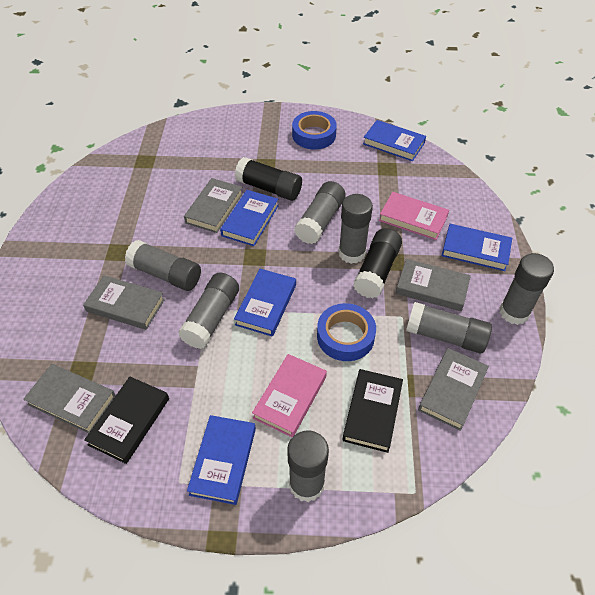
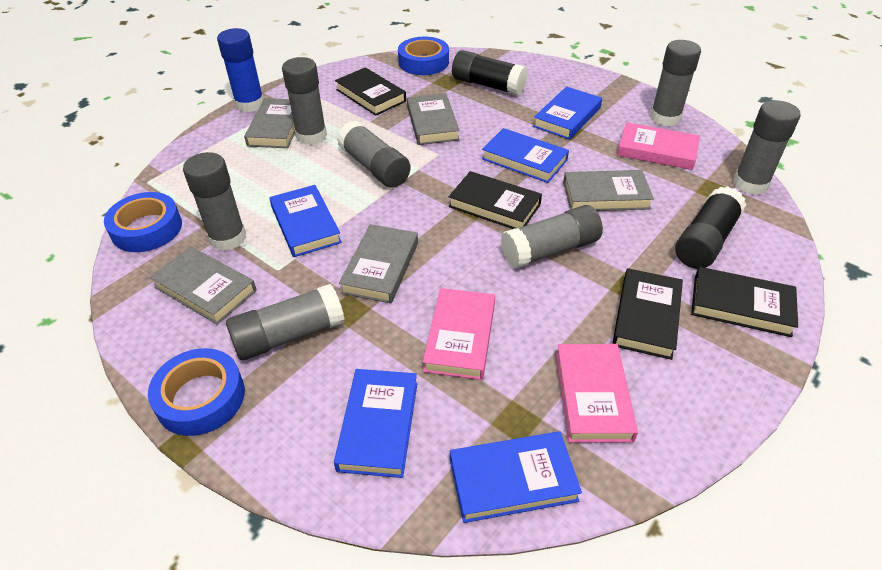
black book: 2 -> 4
blue glue stick: 0 -> 1
blue tape: 2 -> 3
pink book: 2 -> 3

